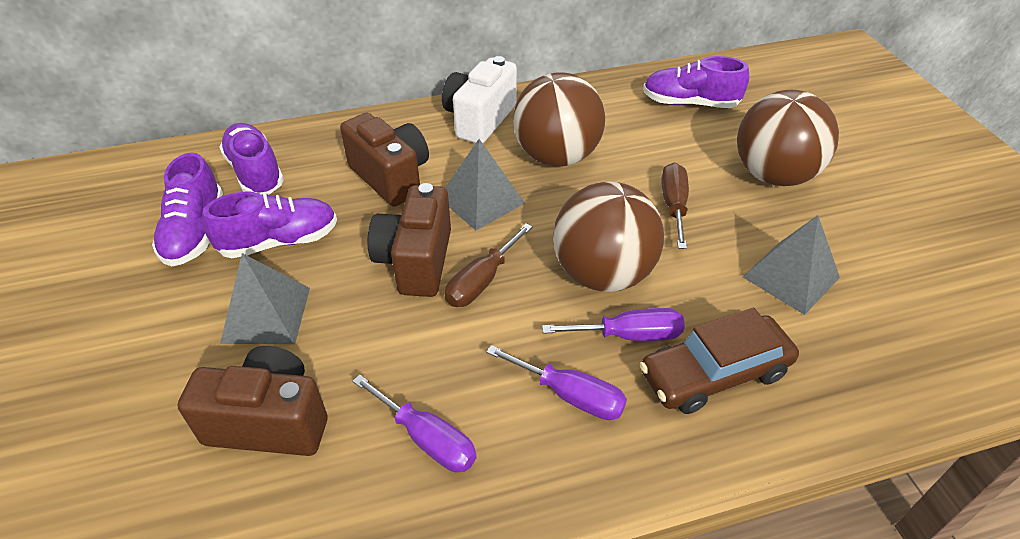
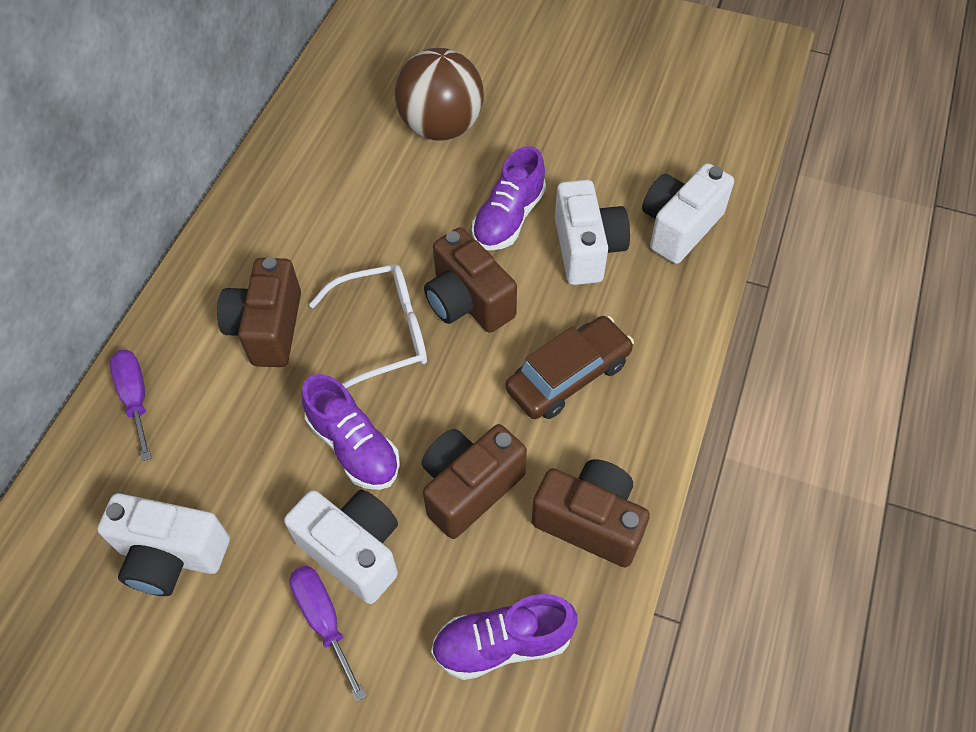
brown ball: 3 -> 1
brown camera: 3 -> 4
brown screwdriver: 2 -> 0
grey pyramid: 3 -> 0
purple screwdriver: 3 -> 2
purple shoe: 4 -> 3
white camera: 1 -> 4
white glasses: 0 -> 1

